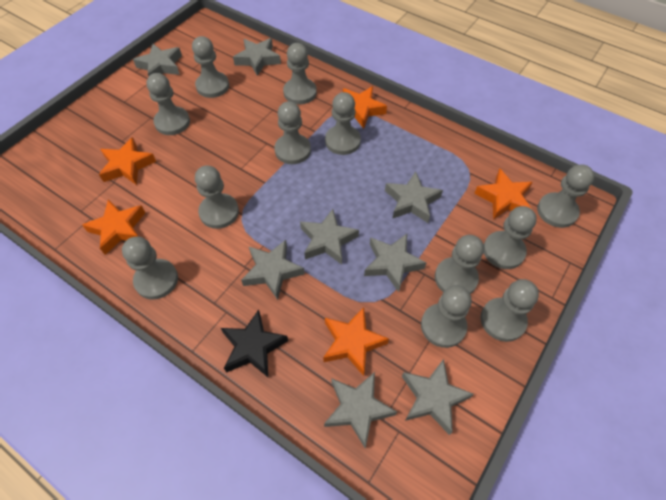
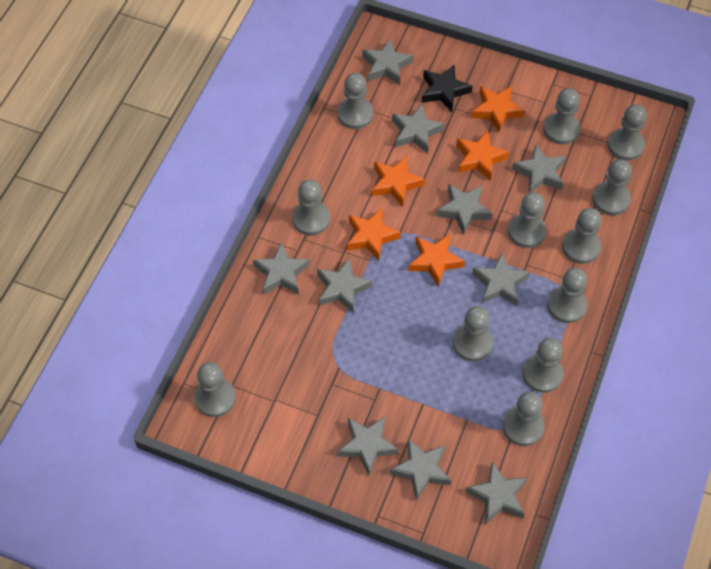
grey star: 8 -> 10

